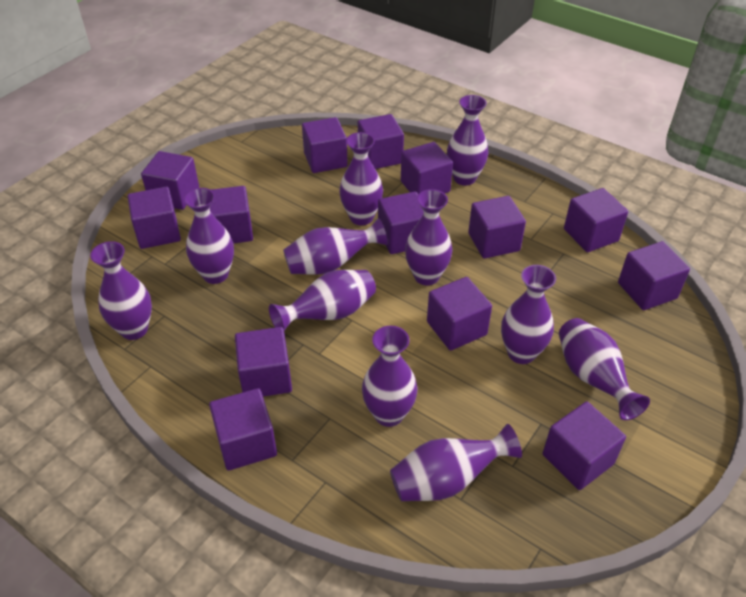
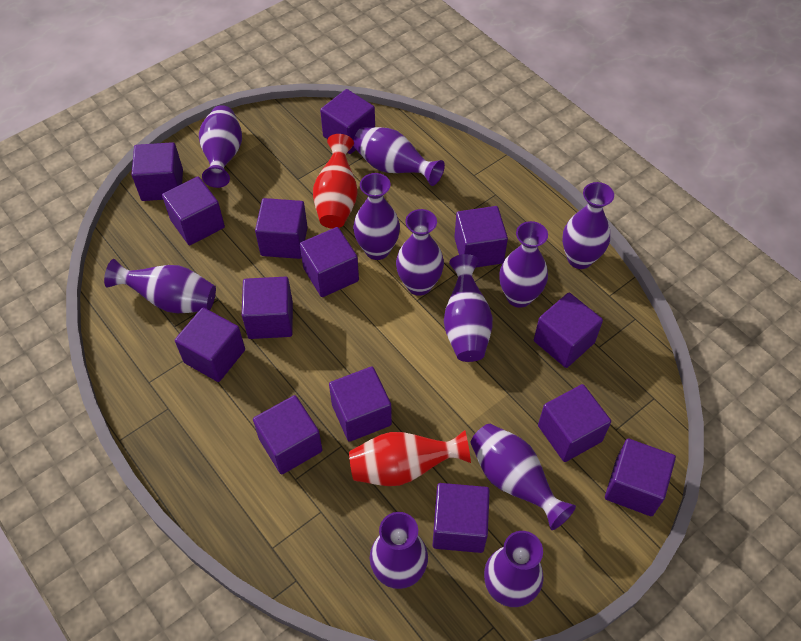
red vase: 0 -> 2

